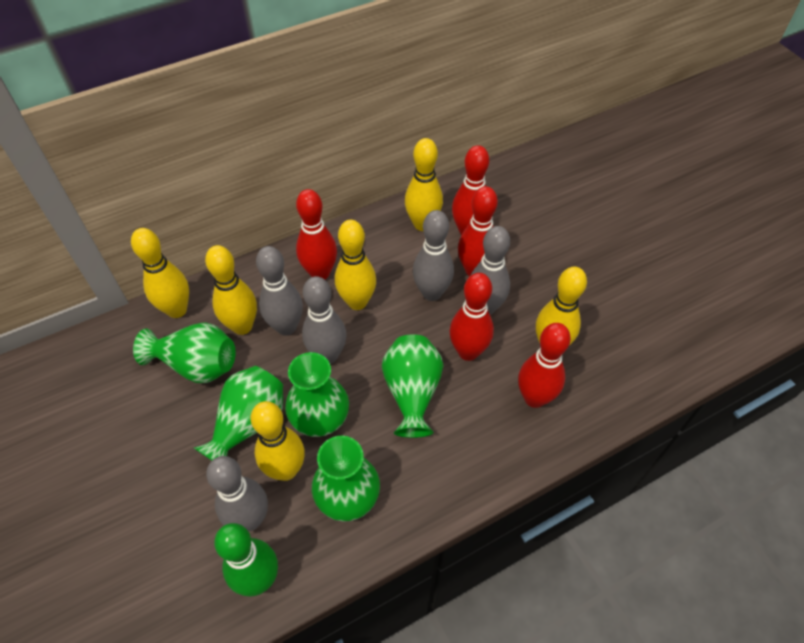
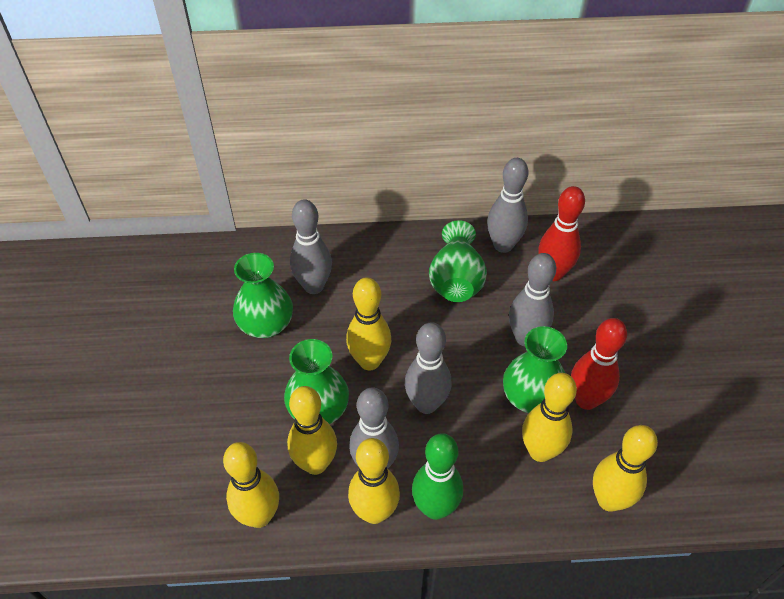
green vase: 5 -> 4
red bowling pin: 5 -> 2

